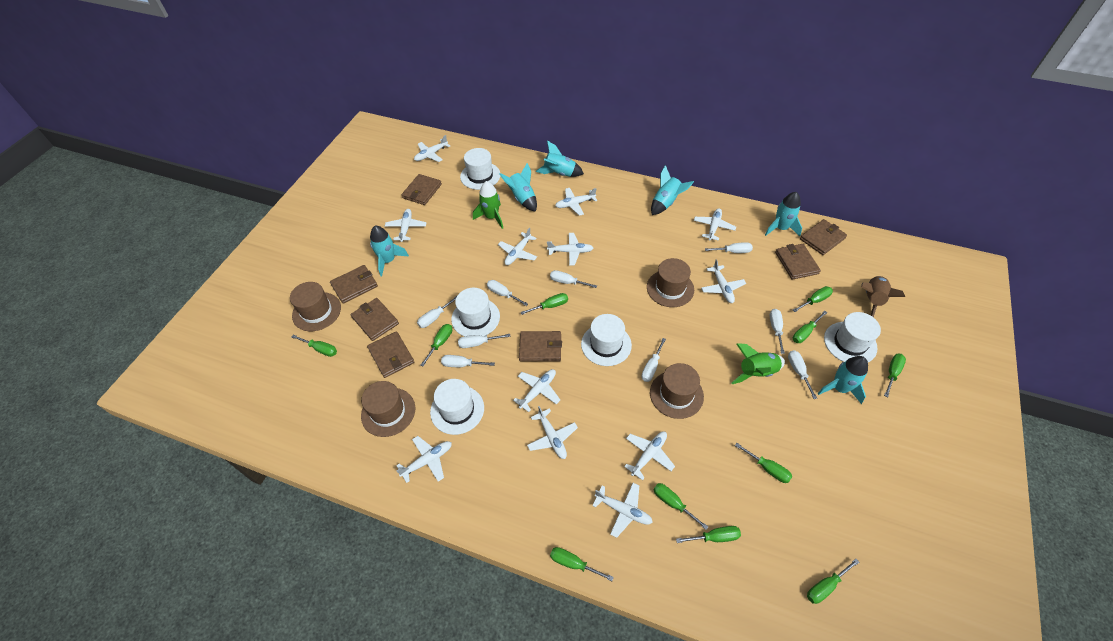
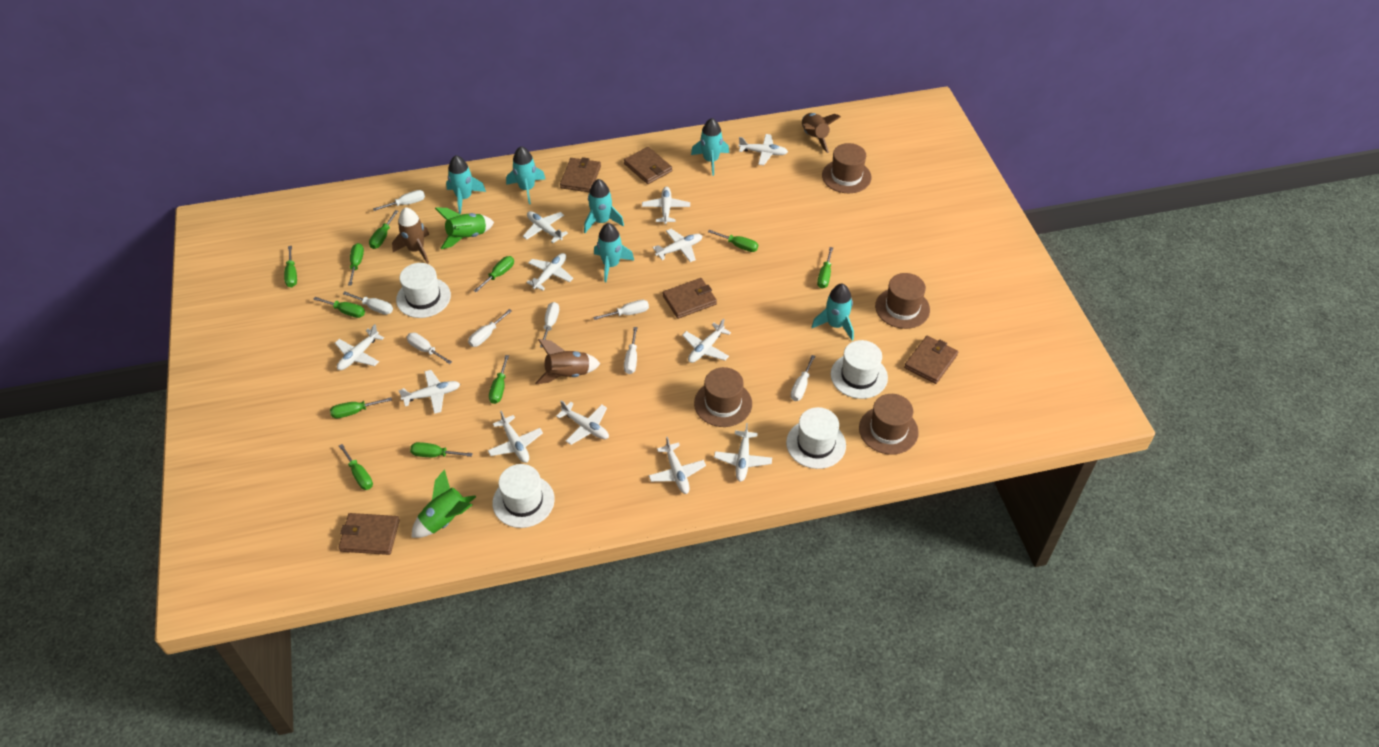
brown rocket: 1 -> 3
brown wallet: 7 -> 5
white hat: 5 -> 4
white screwdriver: 9 -> 8

